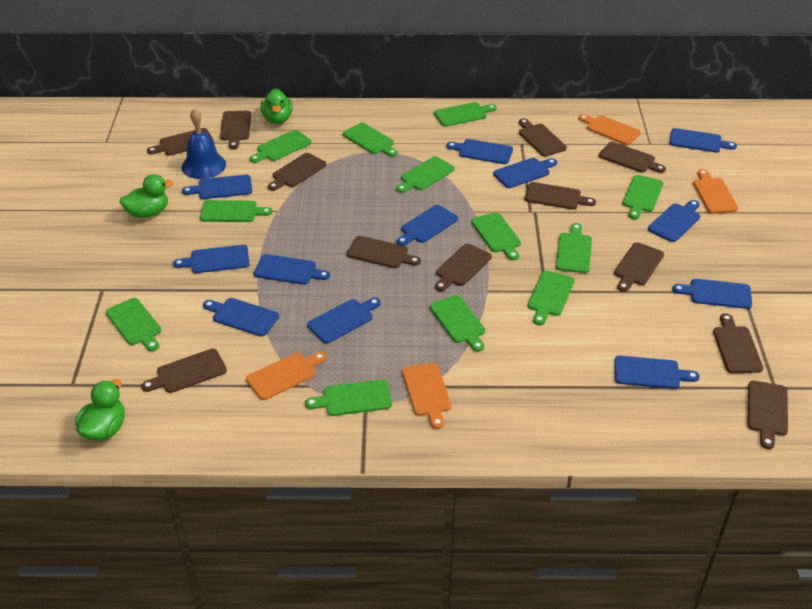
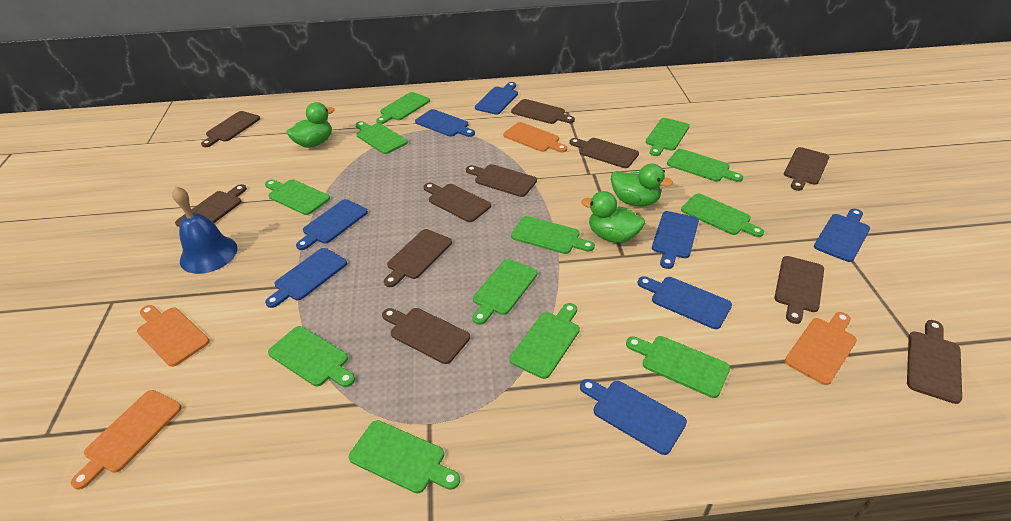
blue cutting board: 12 -> 8
brown cutting board: 12 -> 11

